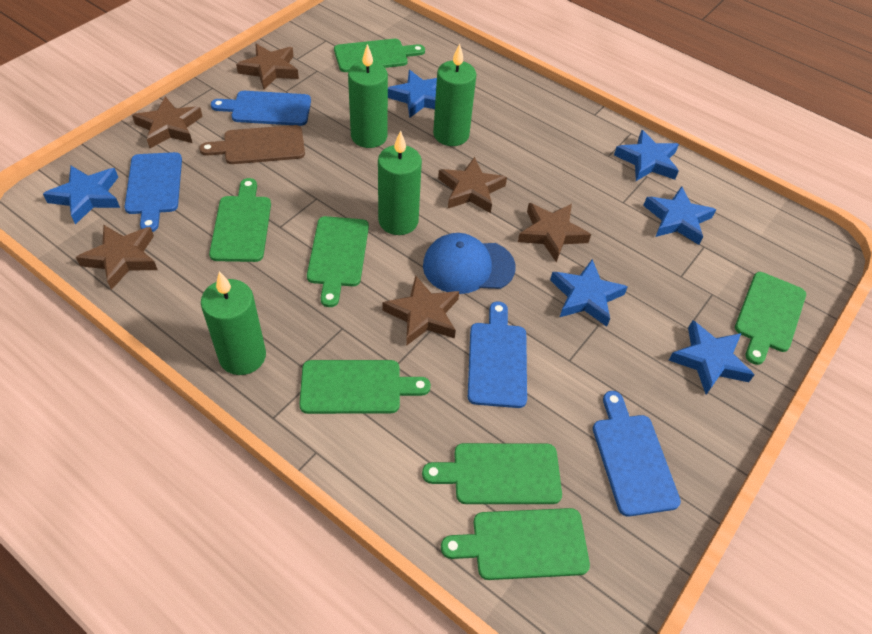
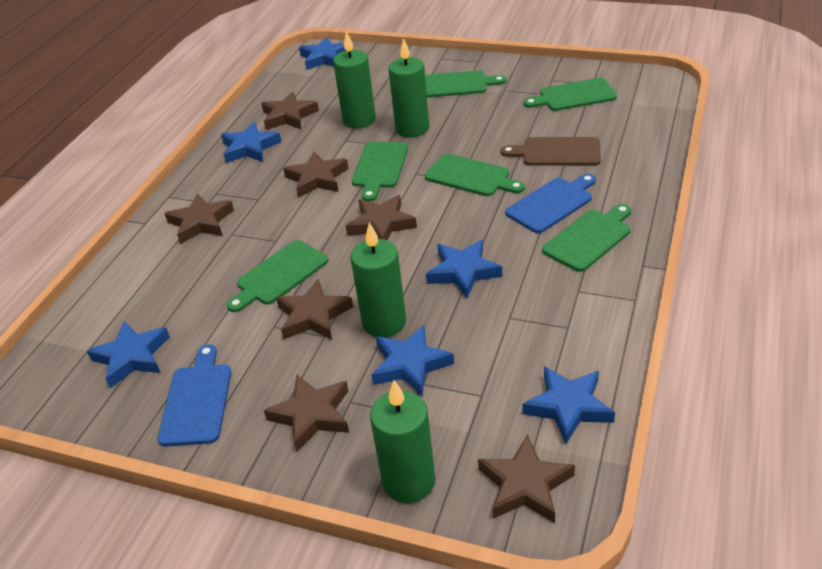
blue cap: 1 -> 0
blue cutting board: 4 -> 2
brown star: 6 -> 7
green cutting board: 7 -> 6

